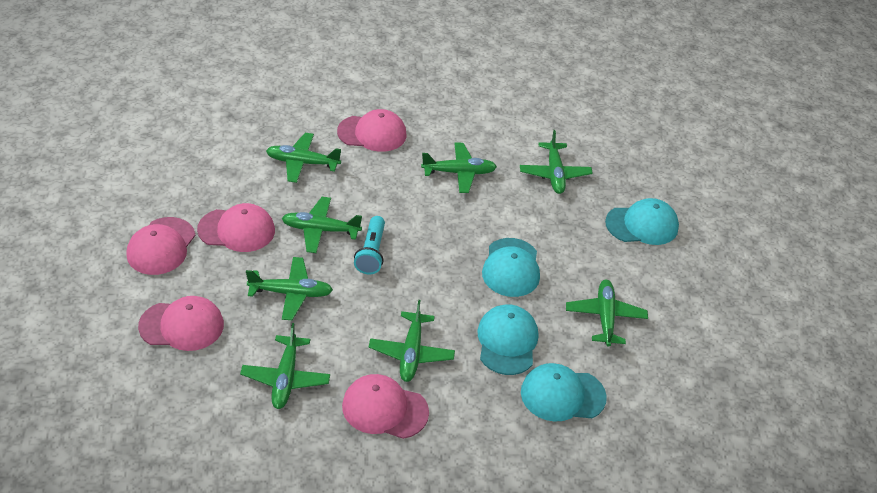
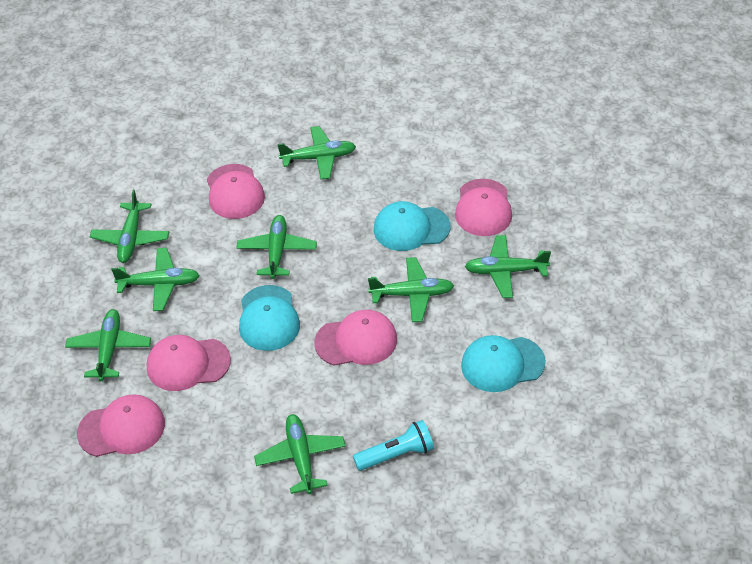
turquoise cap: 4 -> 3

